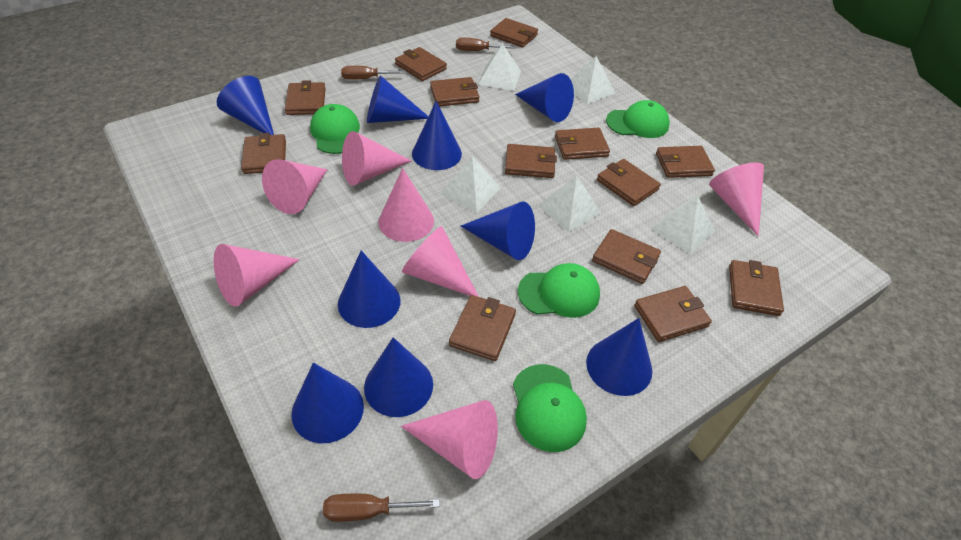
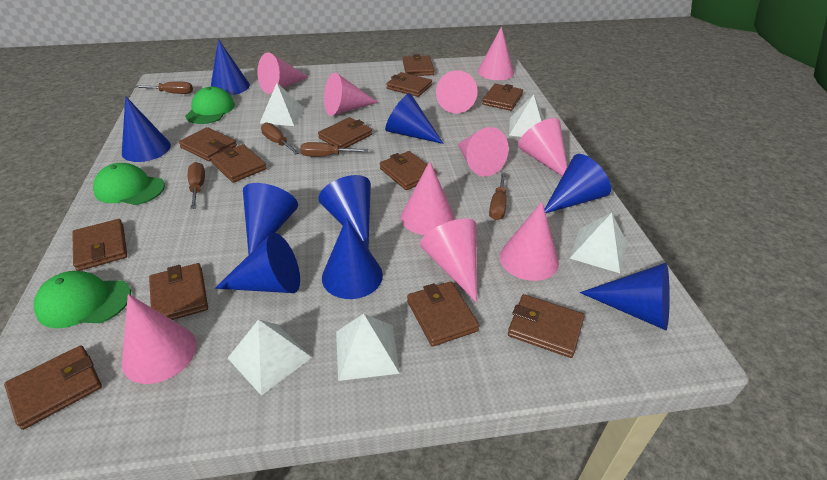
brown screwdriver: 3 -> 5
brown wallet: 13 -> 12
green cap: 4 -> 3
pink cone: 7 -> 10

